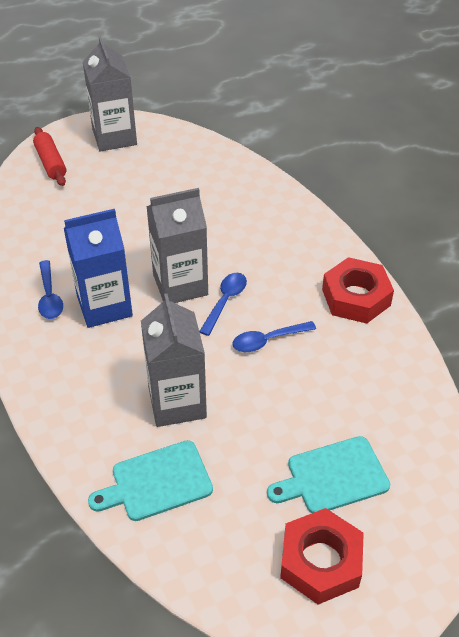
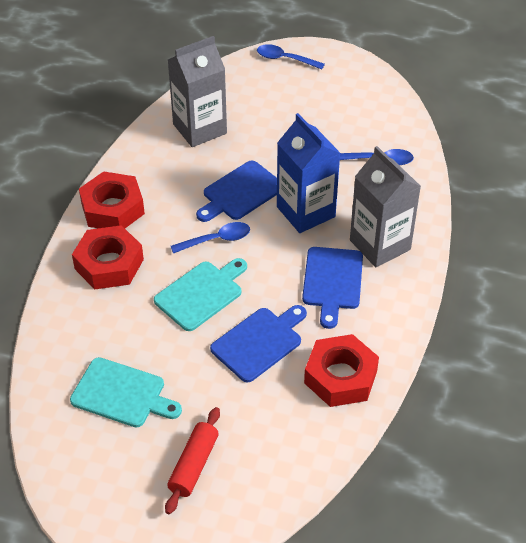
blue cutting board: 0 -> 3
grey carton: 3 -> 2
red nut: 2 -> 3

